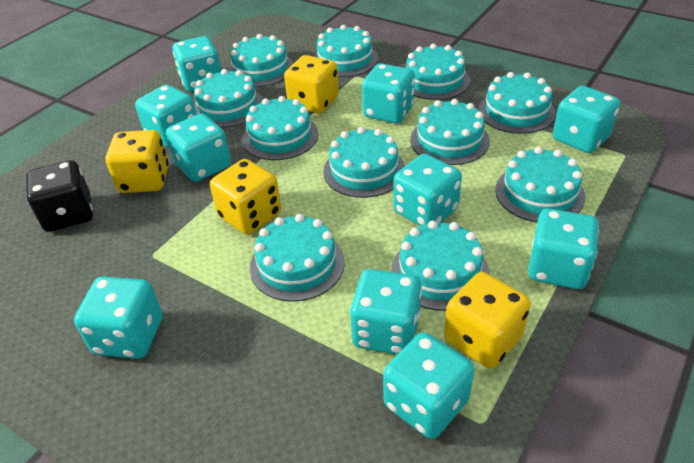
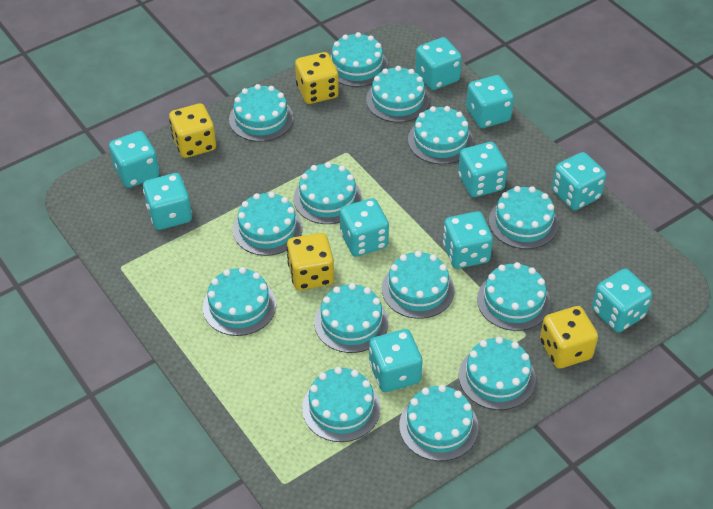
black dice: 1 -> 0
turquoise cake: 11 -> 14

